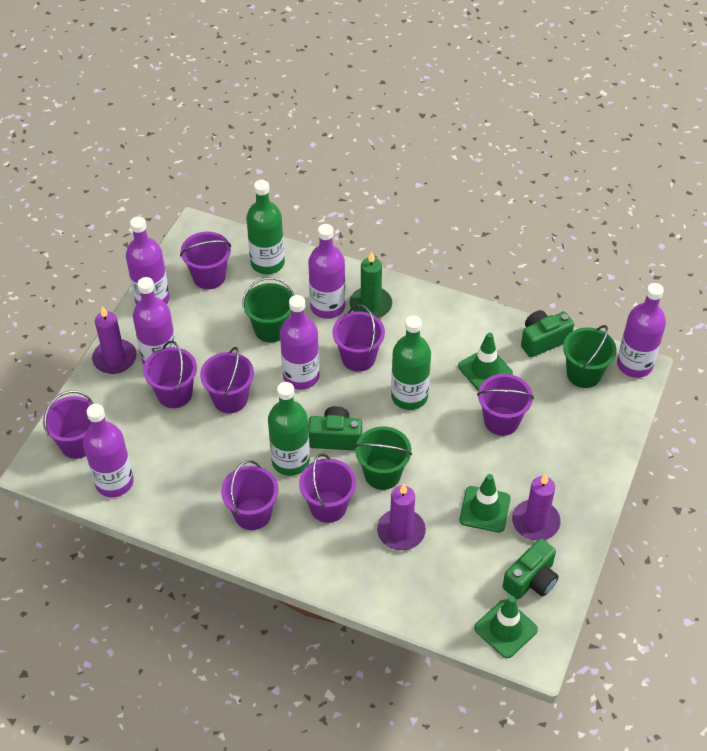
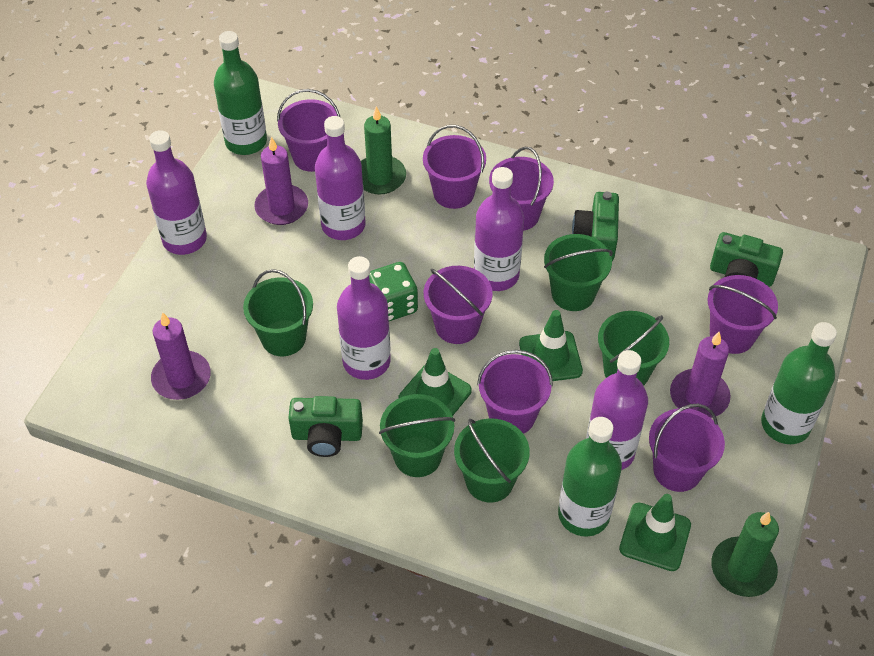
green bucket: 3 -> 5
green candle: 1 -> 2
green dice: 0 -> 1
purple bottle: 6 -> 5
purple bucket: 8 -> 7

